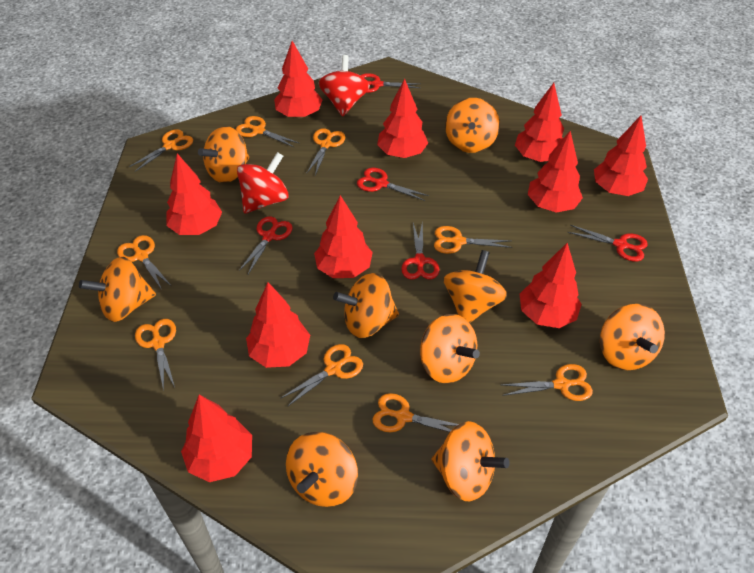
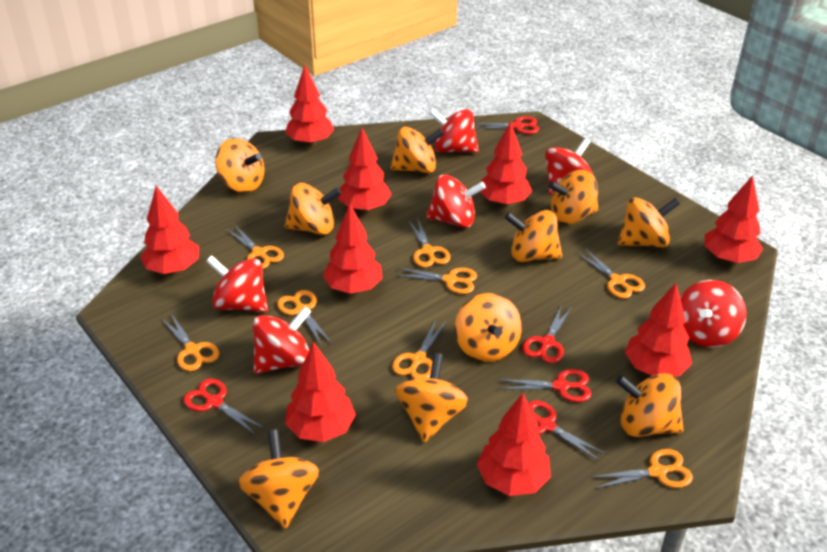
orange scissors: 9 -> 8
orange spinning top: 9 -> 10
red spinning top: 2 -> 6
red tree: 10 -> 9

